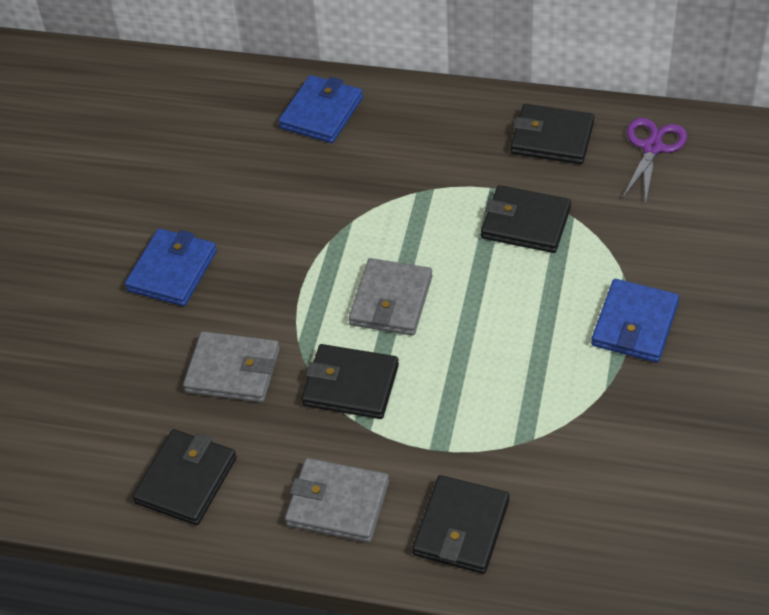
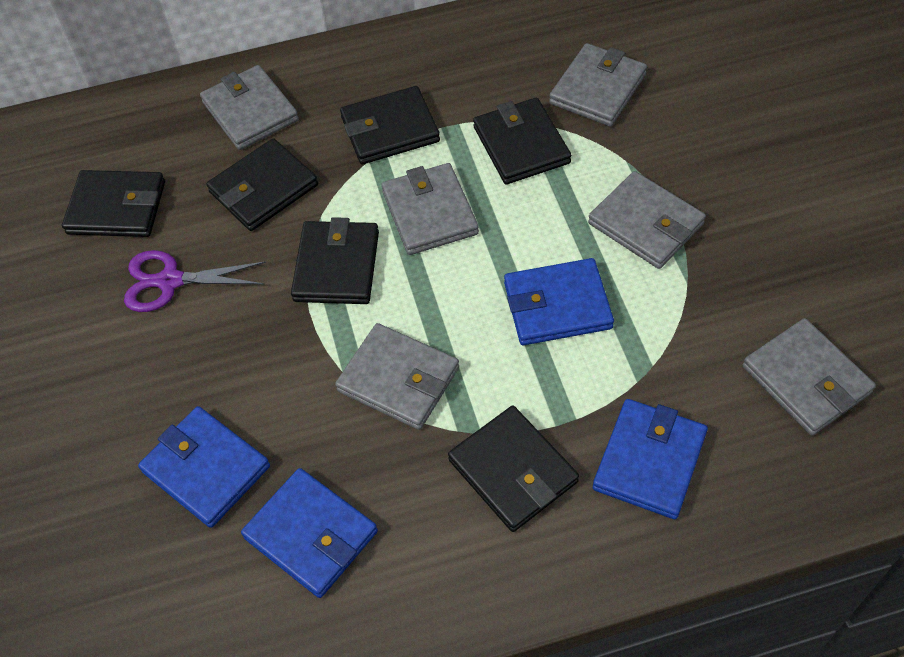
black wallet: 5 -> 6
blue wallet: 3 -> 4
grey wallet: 3 -> 6

